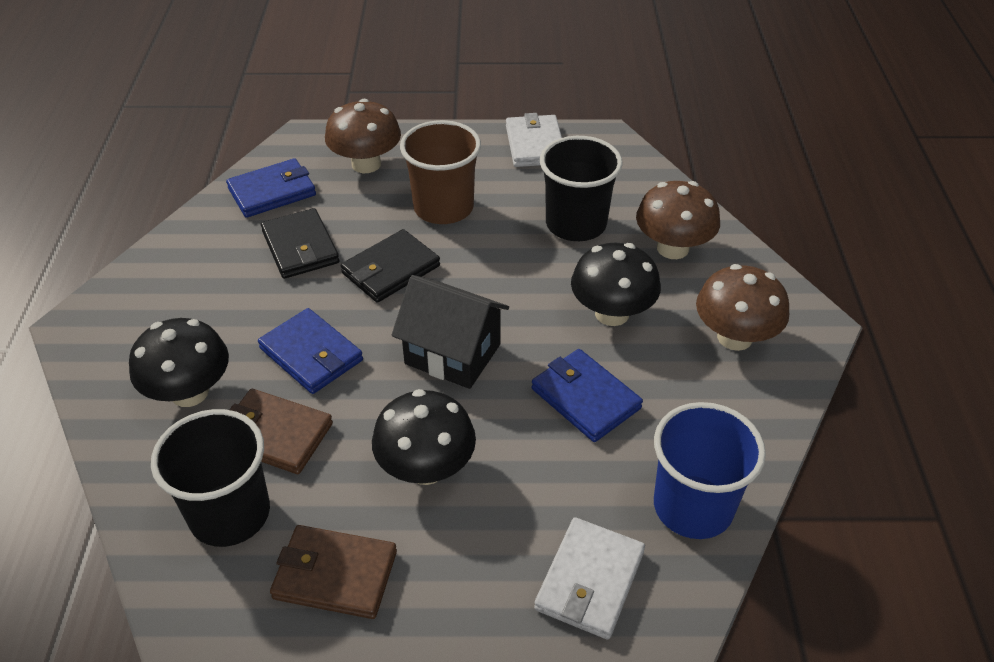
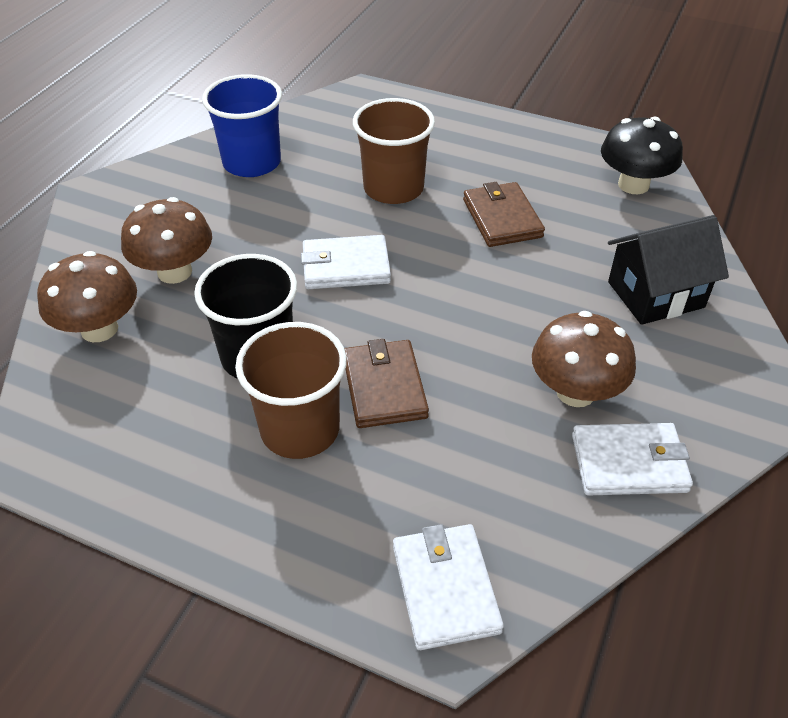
black cup: 2 -> 1
black mushroom: 3 -> 1
black wallet: 2 -> 0
blue wallet: 3 -> 0
brown cup: 1 -> 2
white wallet: 2 -> 3

